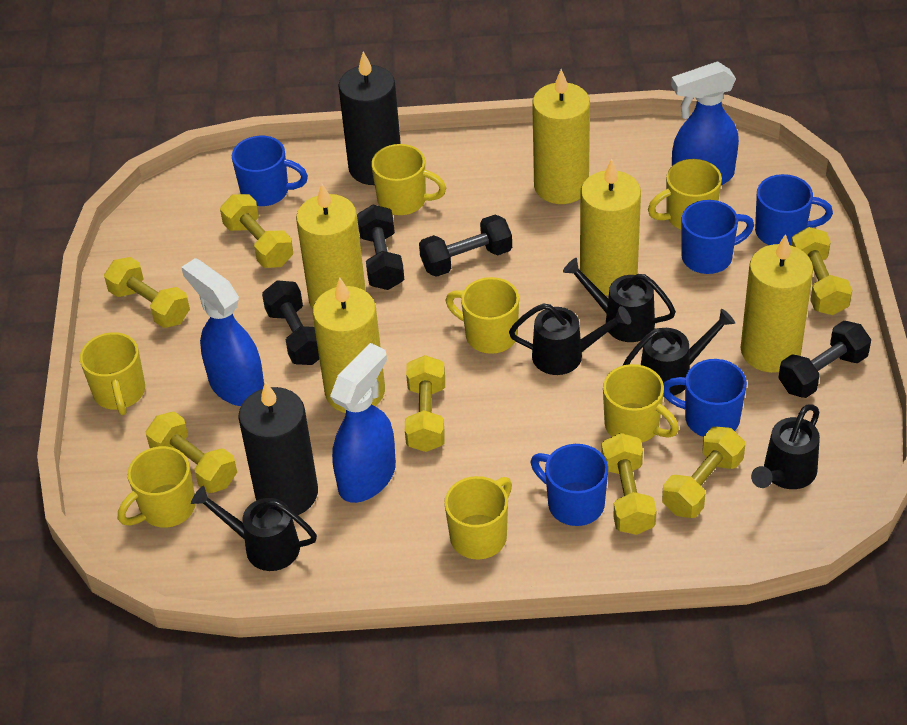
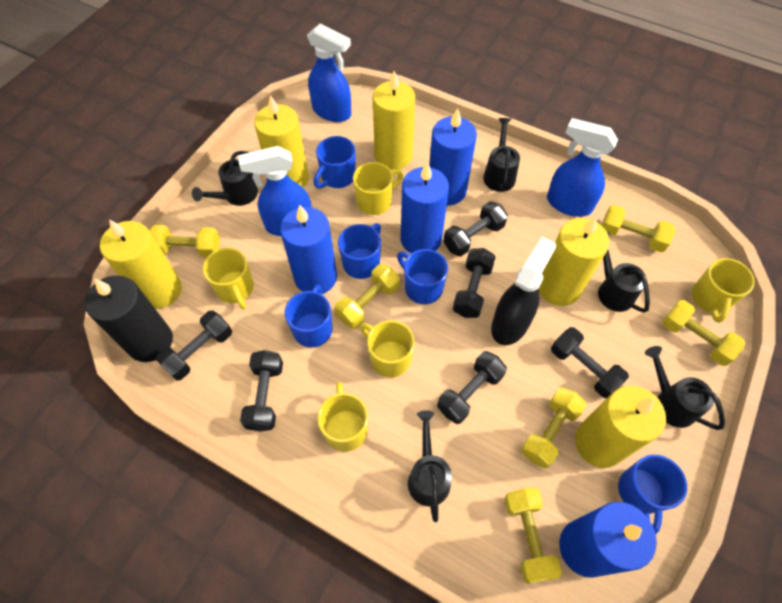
black candle: 2 -> 1
black dumbbell: 4 -> 6
black spray bottle: 0 -> 1
blue candle: 0 -> 4
yellow dumbbell: 7 -> 6
yellow mug: 7 -> 5

